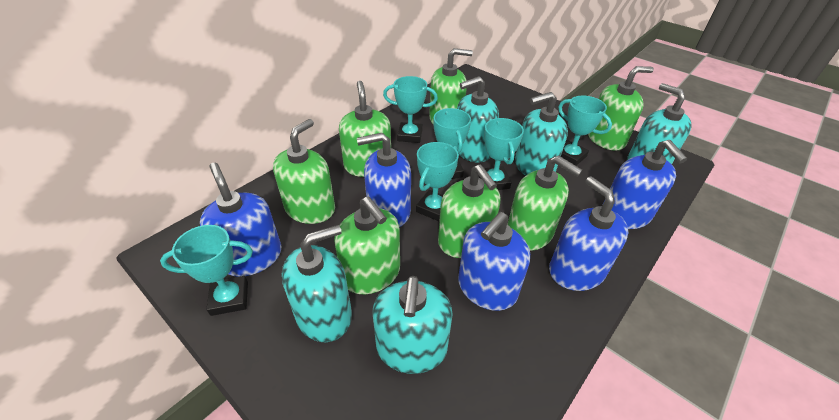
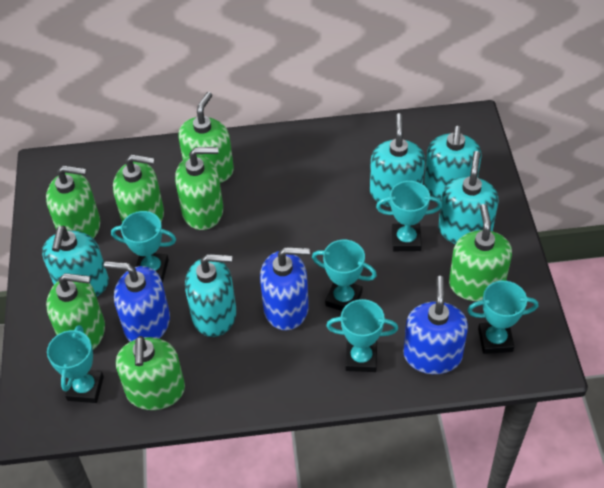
blue soap dispenser: 5 -> 3

